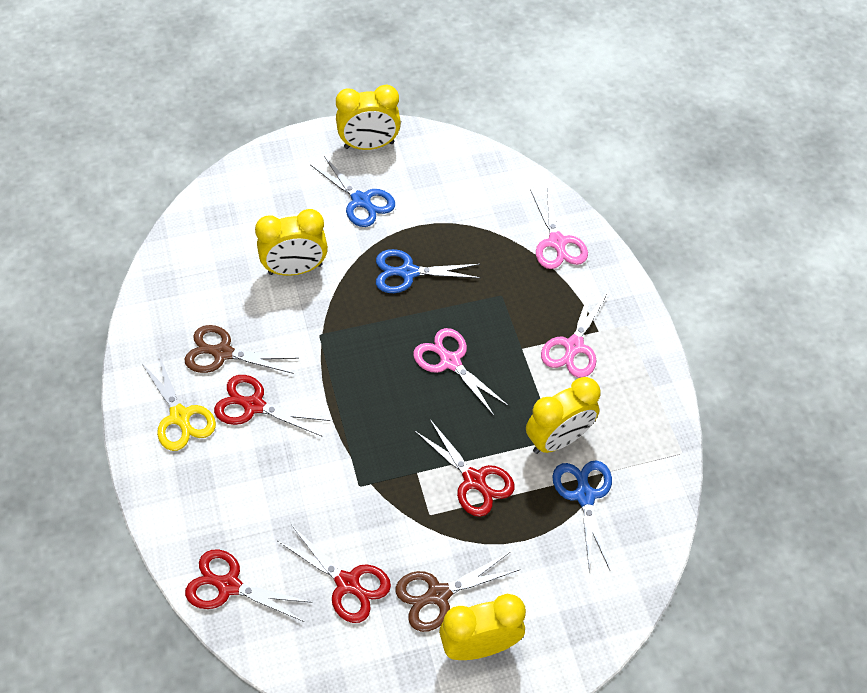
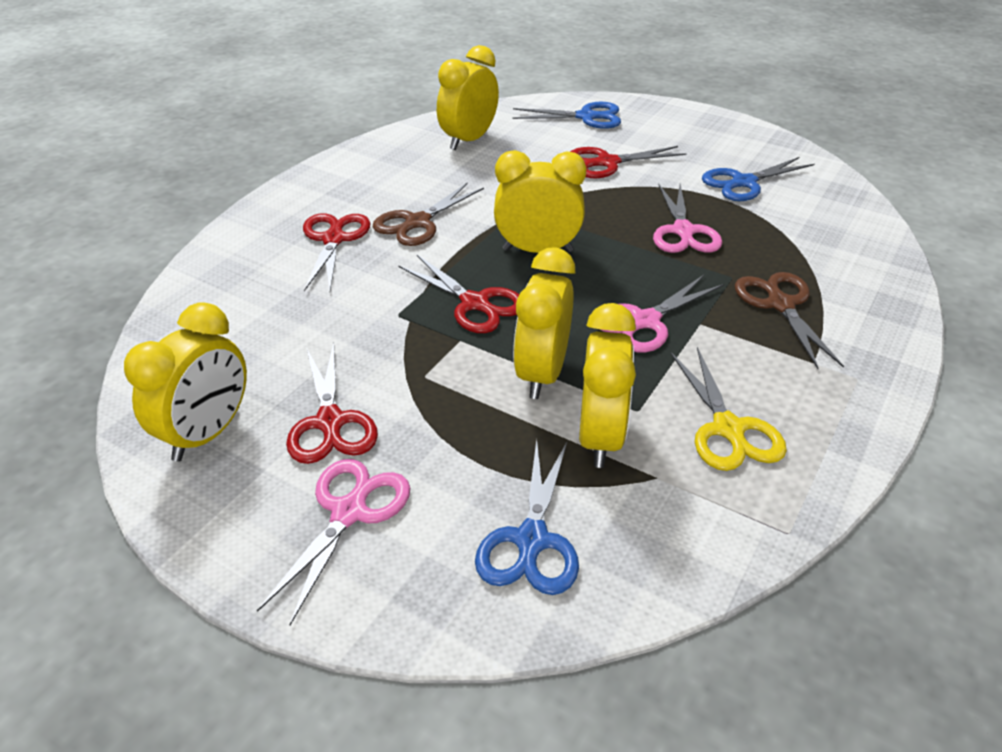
yellow clock: 4 -> 5

